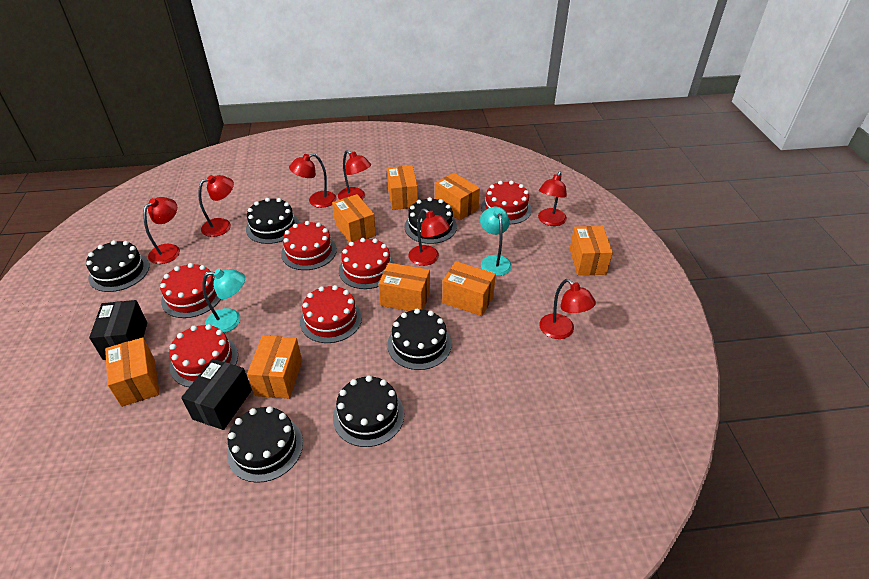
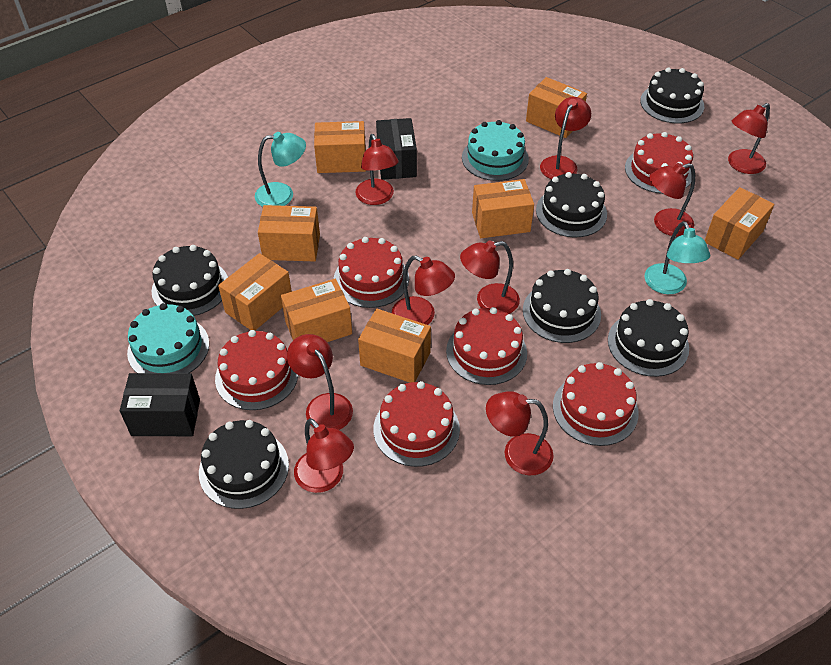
red lamp: 7 -> 9
turquoise cake: 0 -> 2

